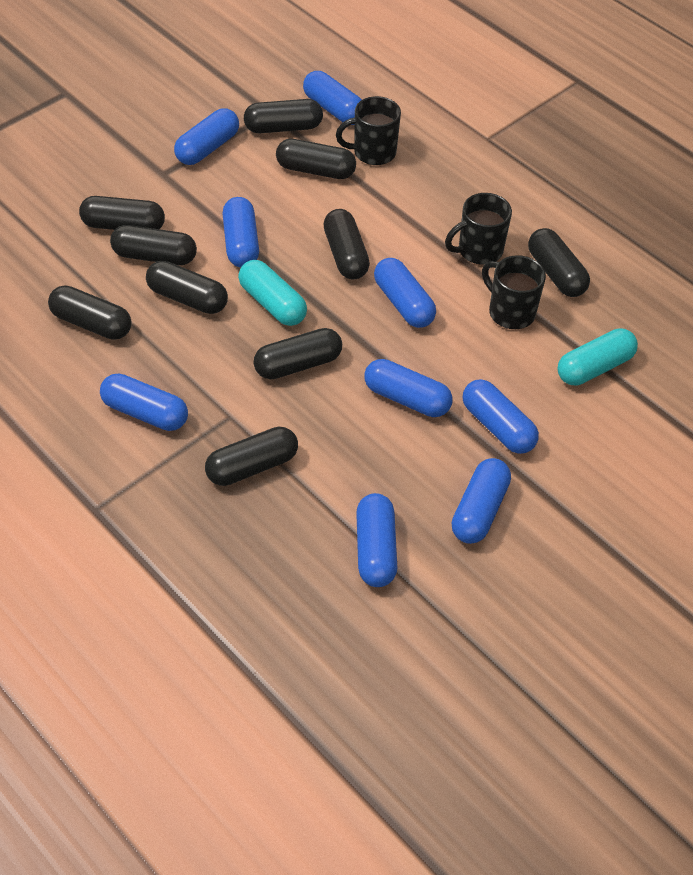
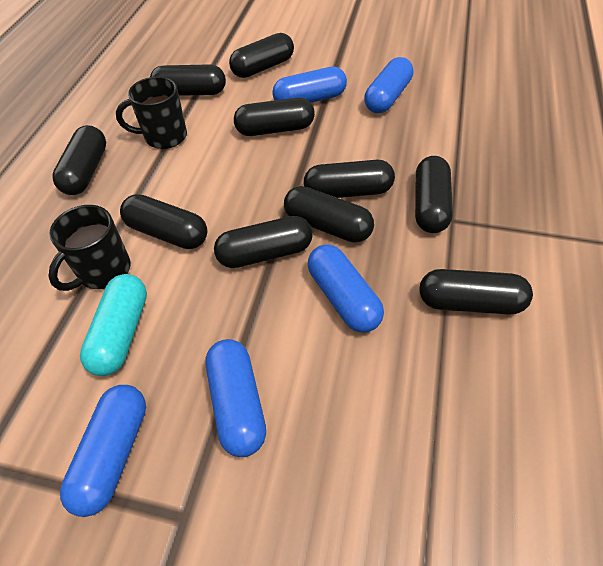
black mug: 3 -> 2
blue capsule: 9 -> 5
turquoise capsule: 2 -> 1

